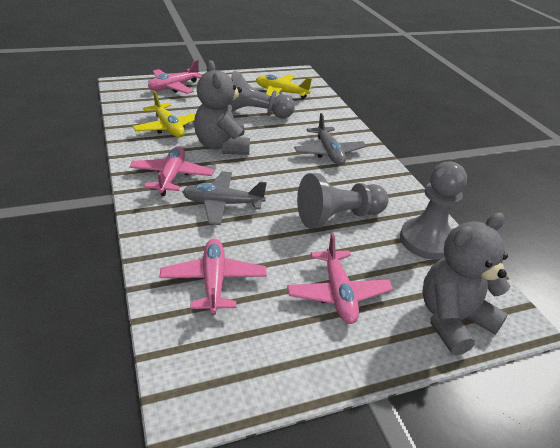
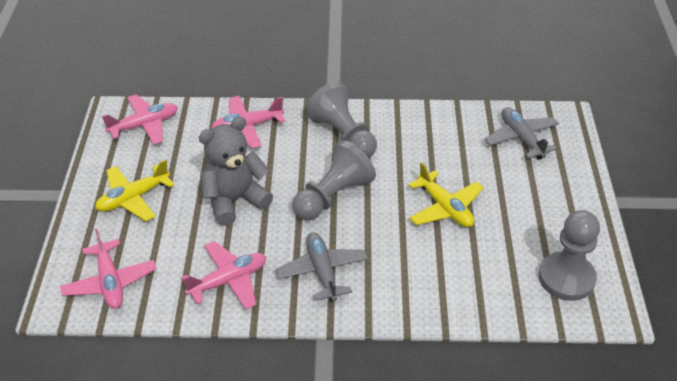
grey teddy bear: 2 -> 1

